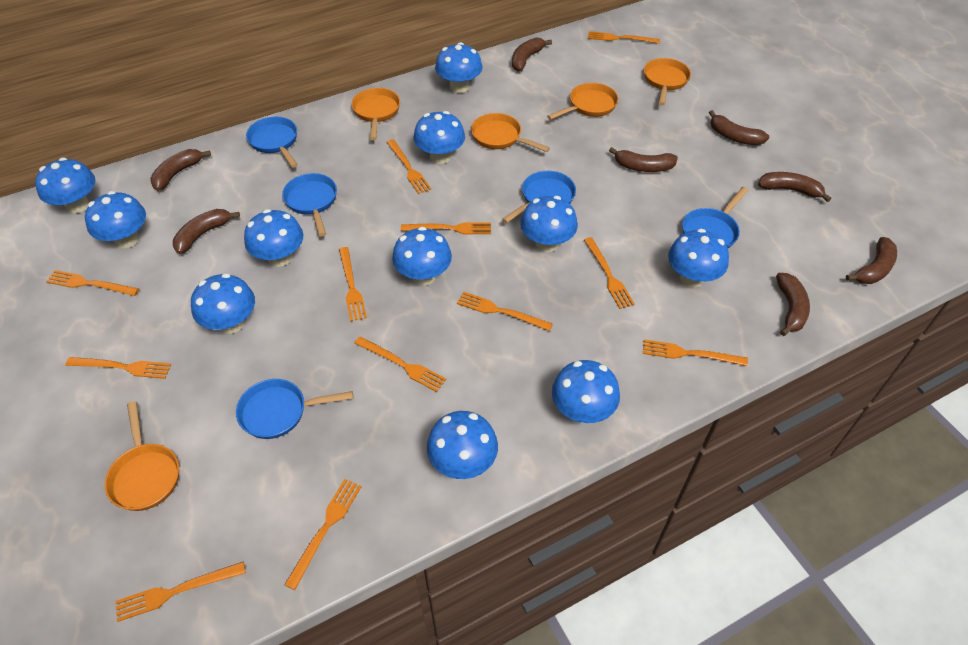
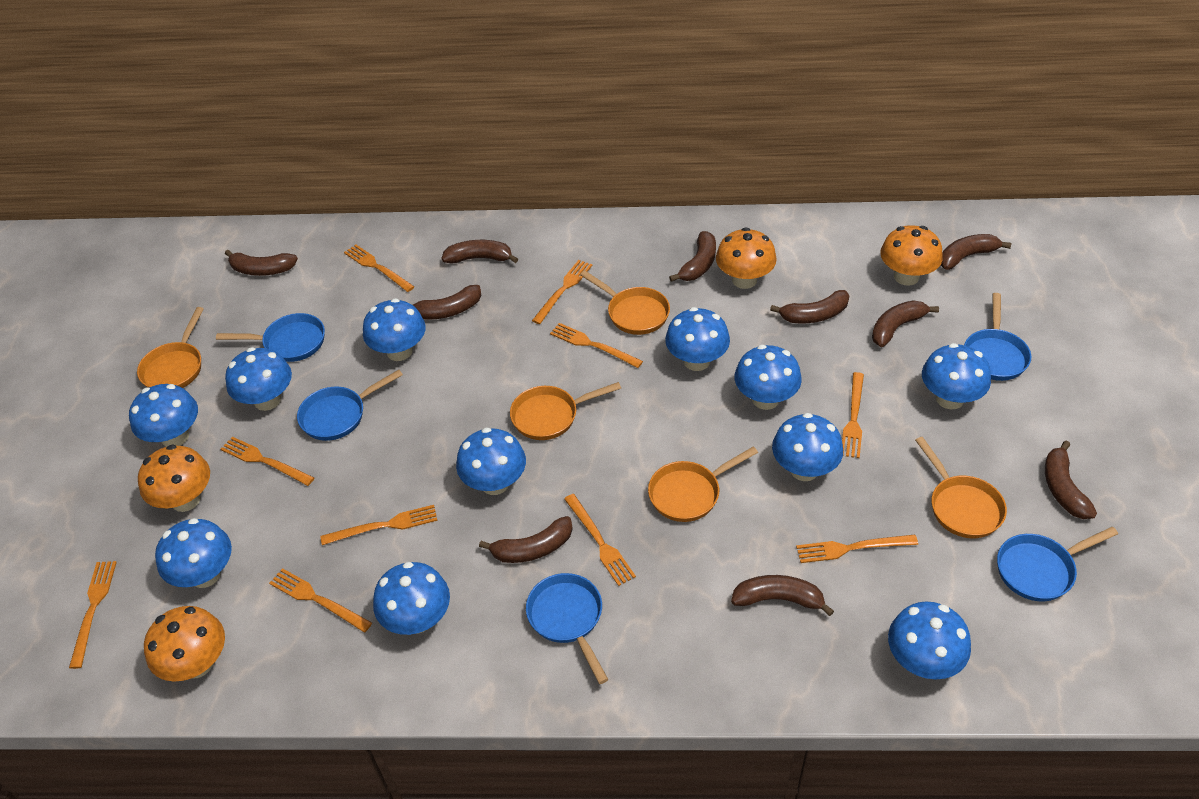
brown banana: 8 -> 10
orange fork: 12 -> 10
orange mushroom: 0 -> 4

